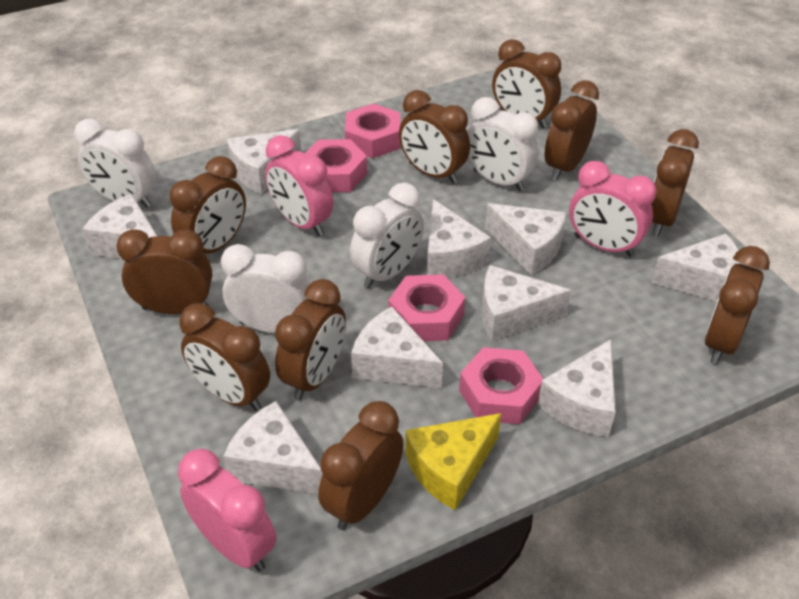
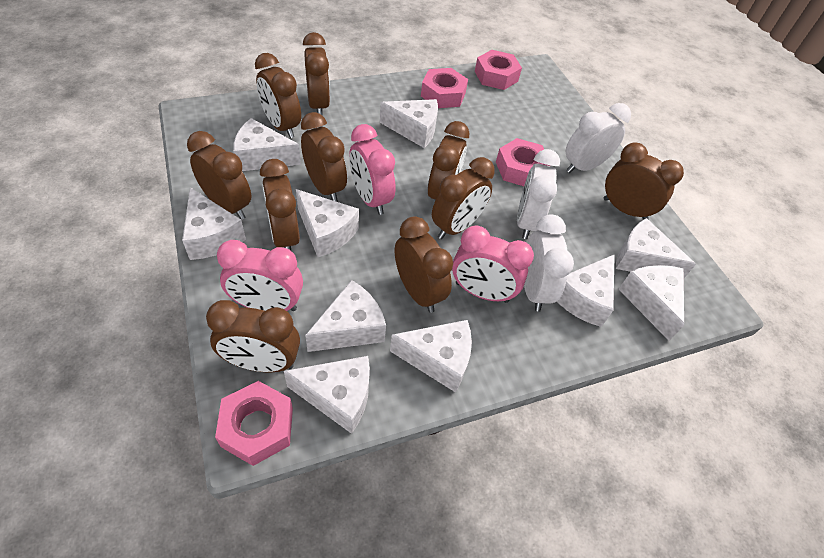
white cheese: 9 -> 10
white clock: 4 -> 3
yellow cheese: 1 -> 0

